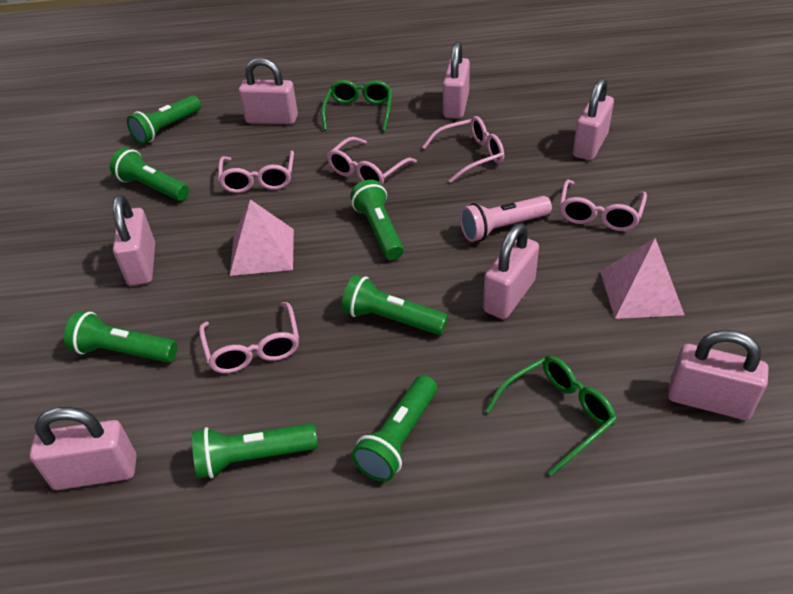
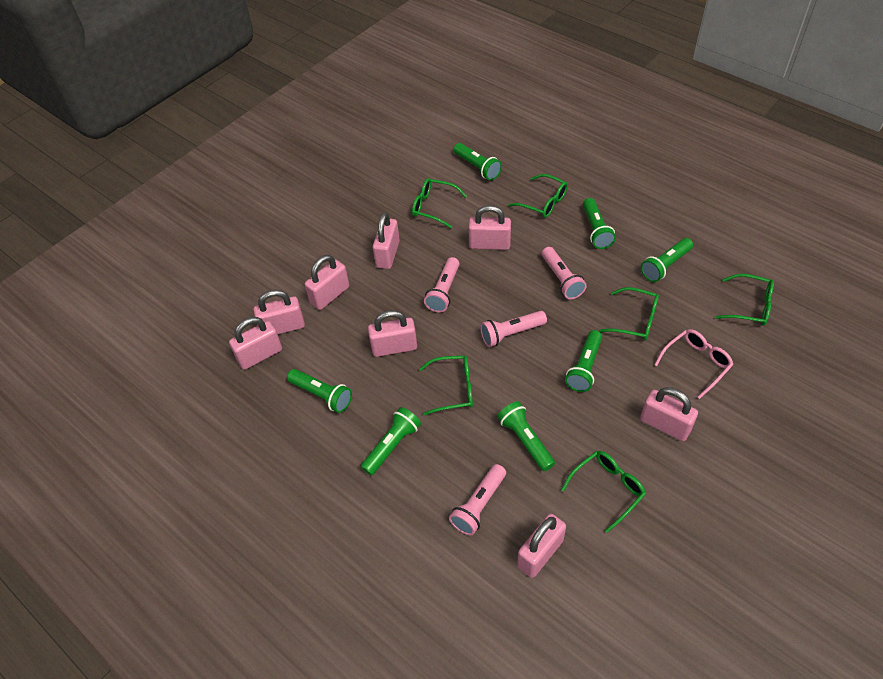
green glasses: 2 -> 6
pink flashlight: 1 -> 4
pink glasses: 5 -> 1
pink padlock: 7 -> 8
pink pyramid: 2 -> 0

